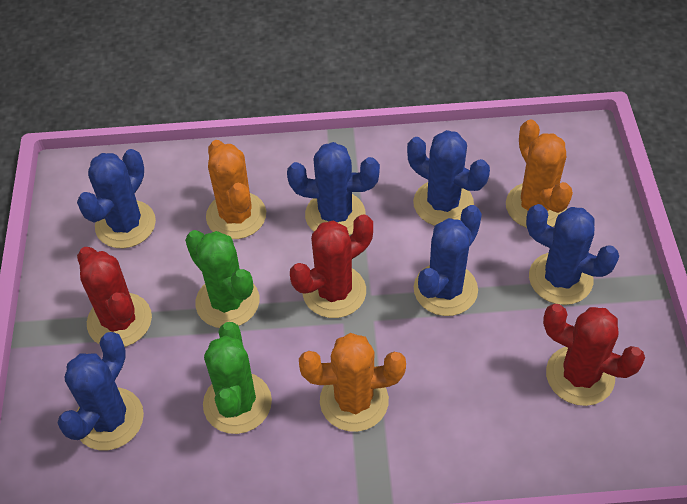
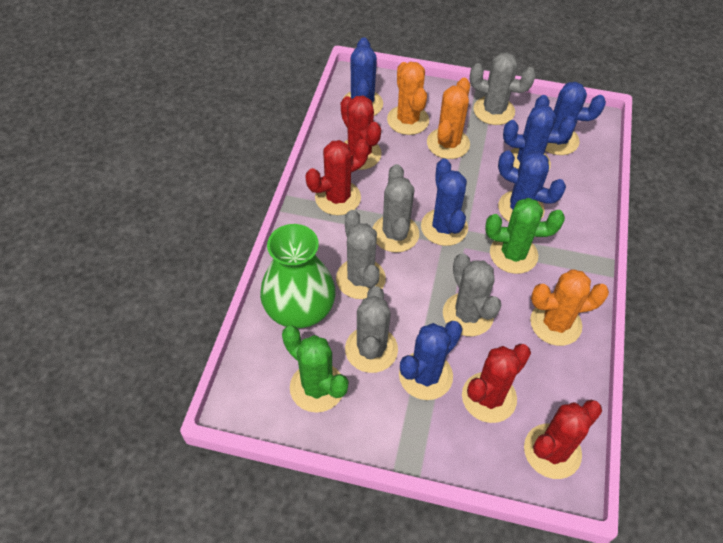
green vase: 0 -> 1
grey cactus: 0 -> 5
red cactus: 3 -> 4

